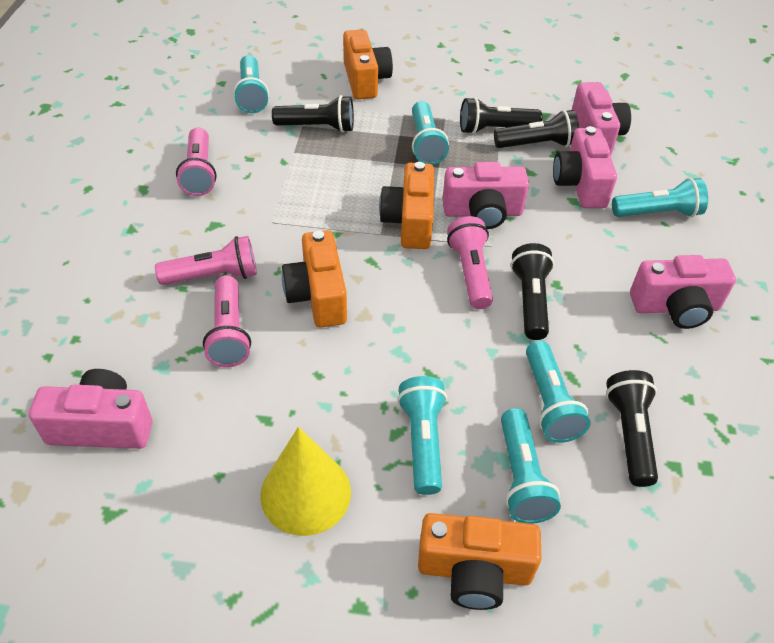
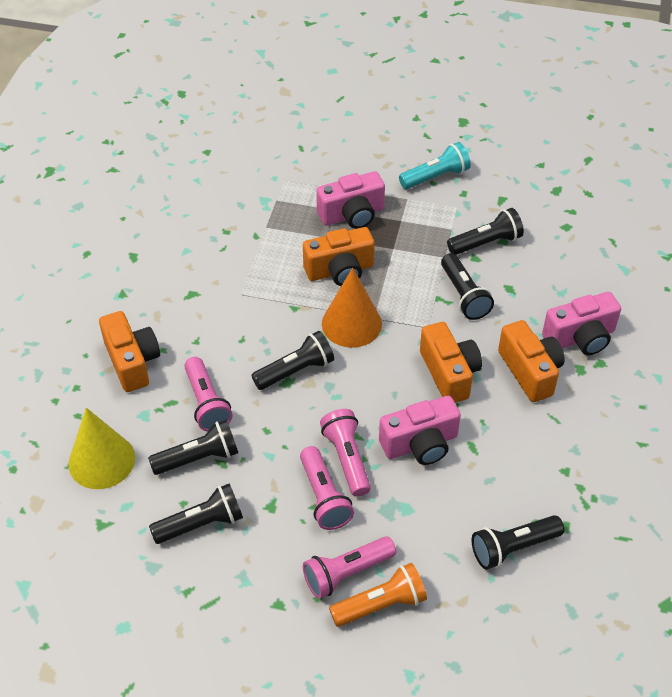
black flashlight: 5 -> 6
orange cone: 0 -> 1
orange flashlight: 0 -> 1
pink camera: 5 -> 3
turquoise flashlight: 6 -> 1

